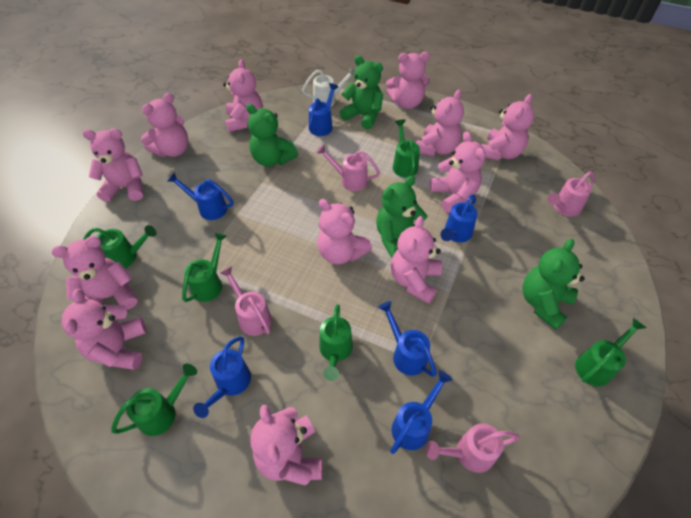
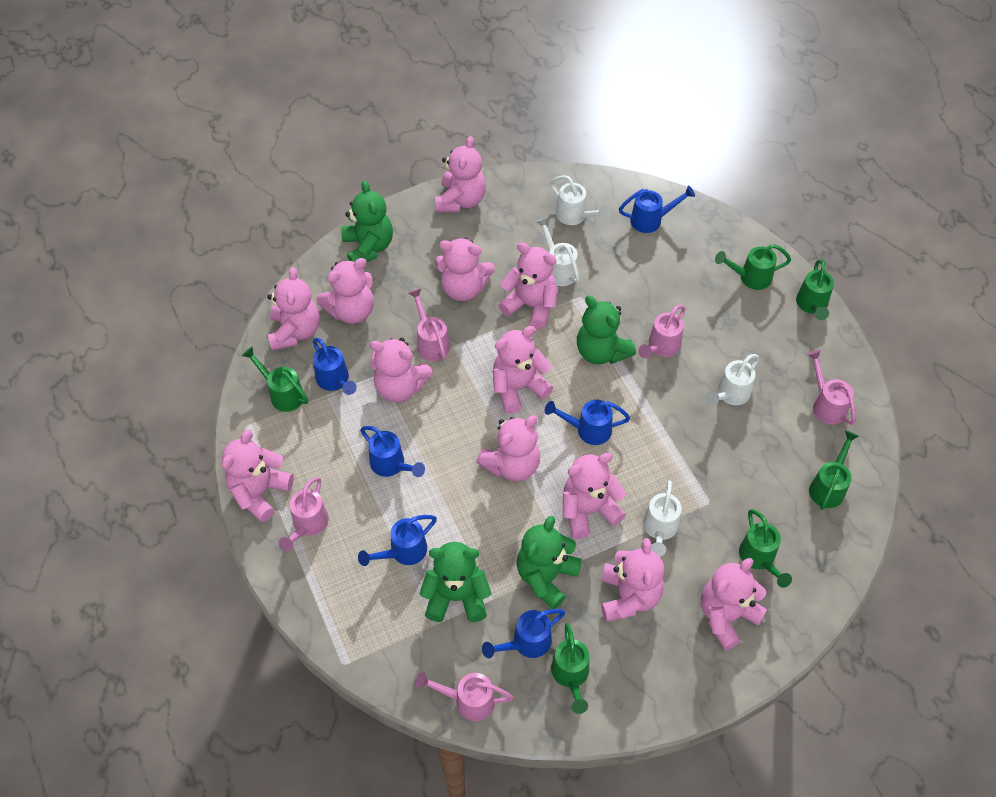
pink watering can: 4 -> 5
white watering can: 1 -> 4

